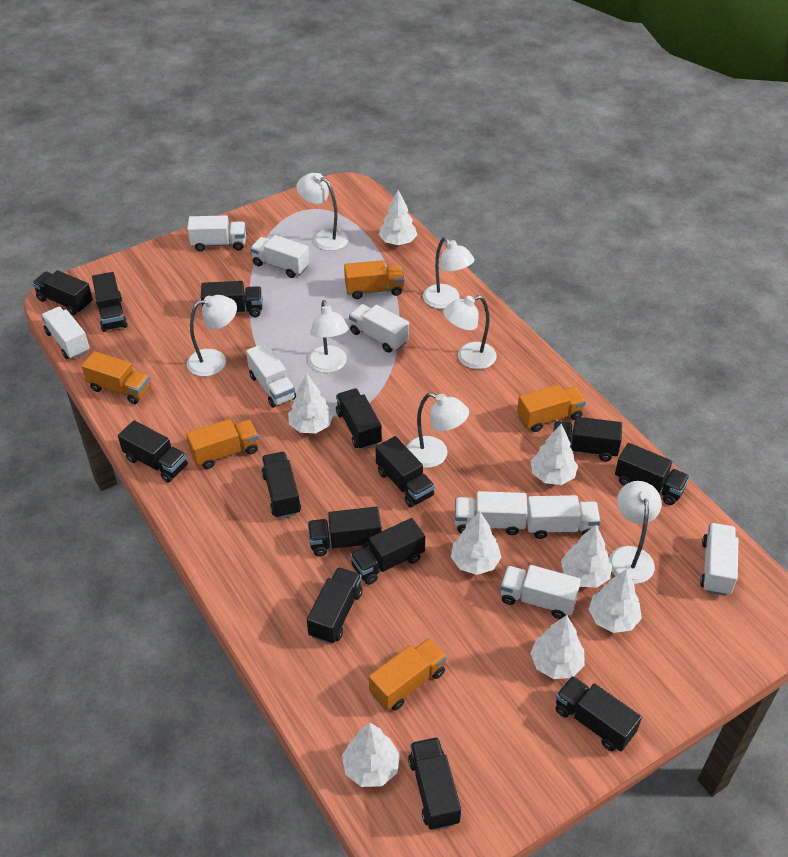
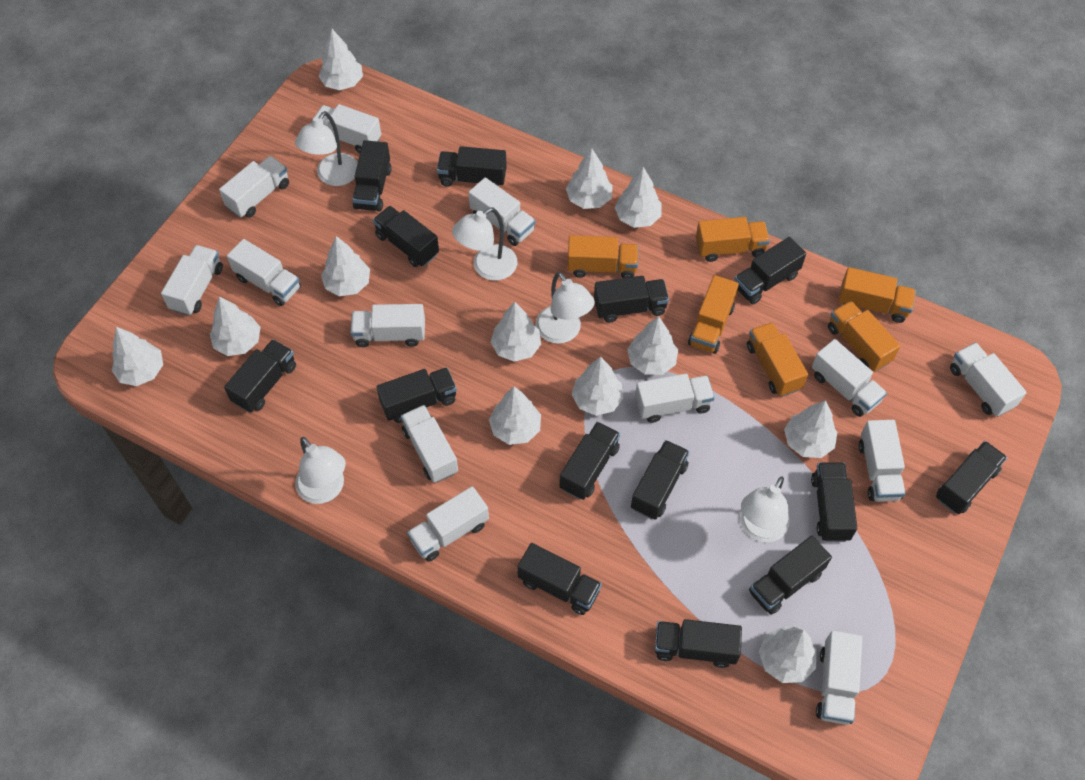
orange truck: 5 -> 6
white lamp: 7 -> 5
white tree: 8 -> 12
white truck: 9 -> 13

